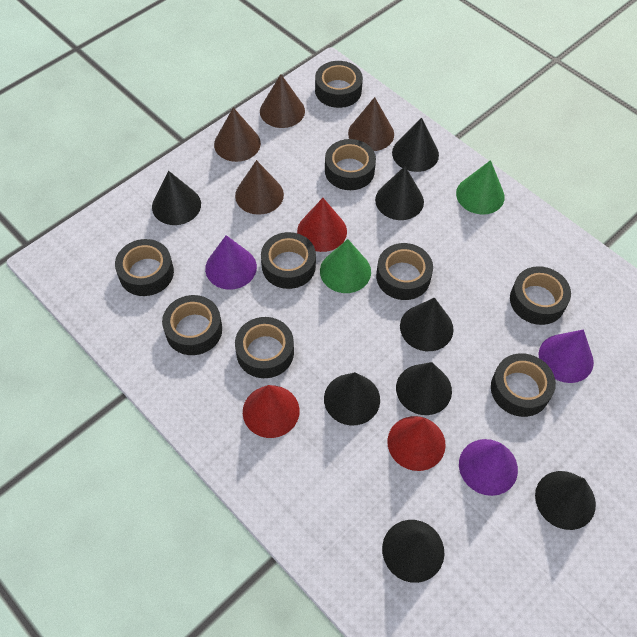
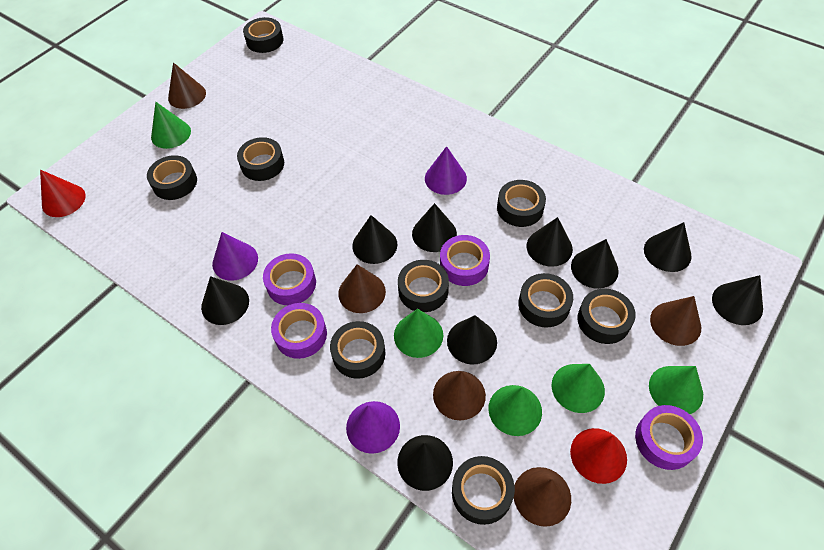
black cone: 8 -> 9
brown cone: 4 -> 5
green cone: 2 -> 5
purple tape: 0 -> 4
red cone: 3 -> 2

